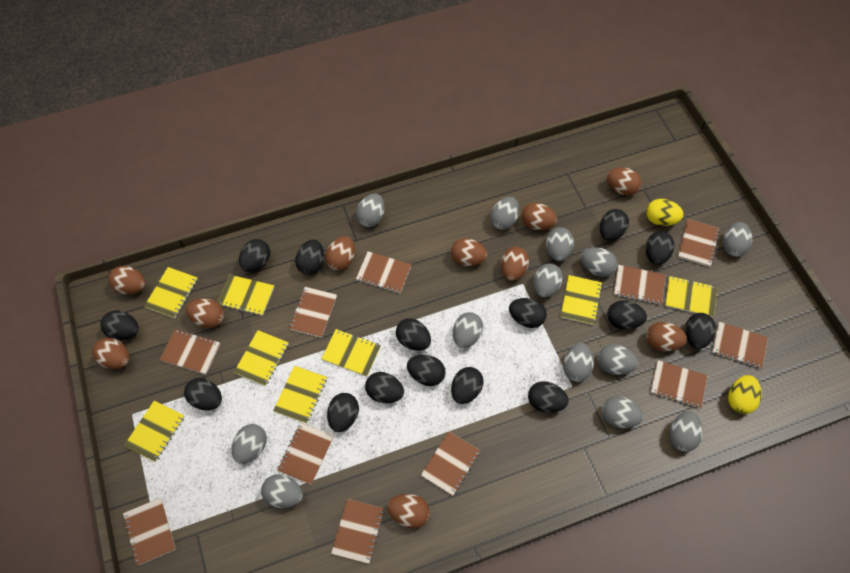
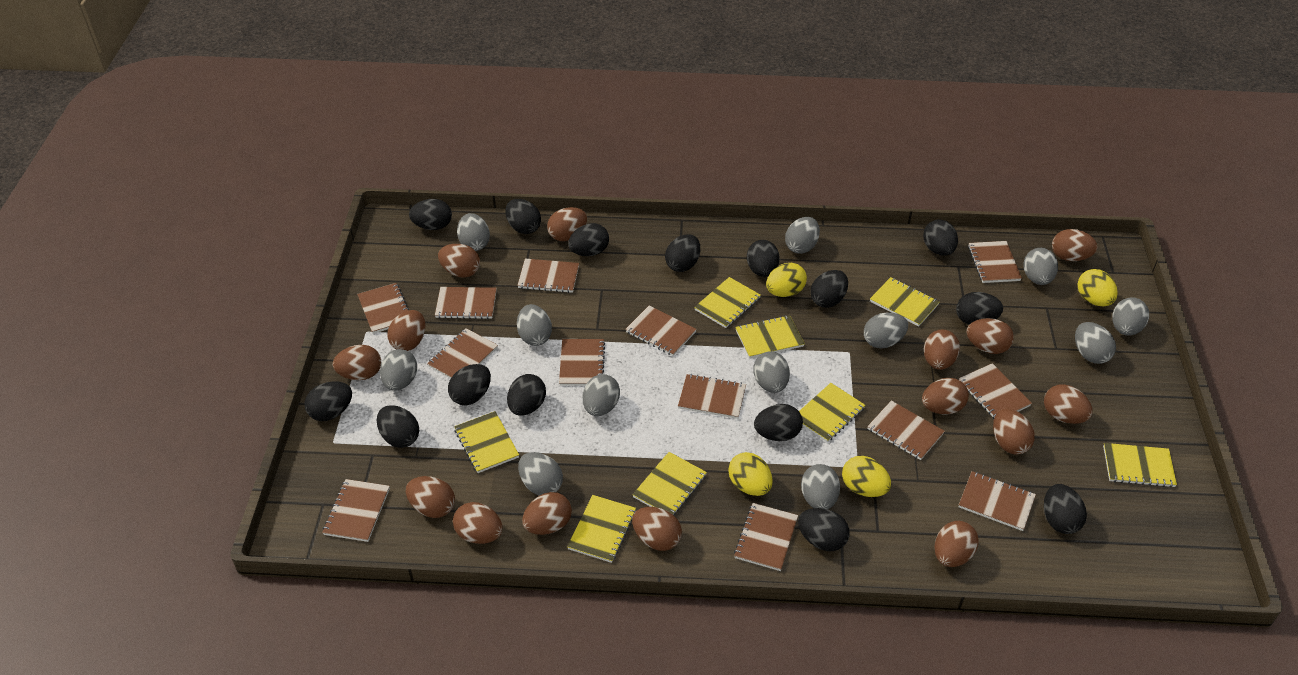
brown egg: 10 -> 15
brown notebook: 11 -> 13
grey egg: 13 -> 12
yellow egg: 2 -> 4

